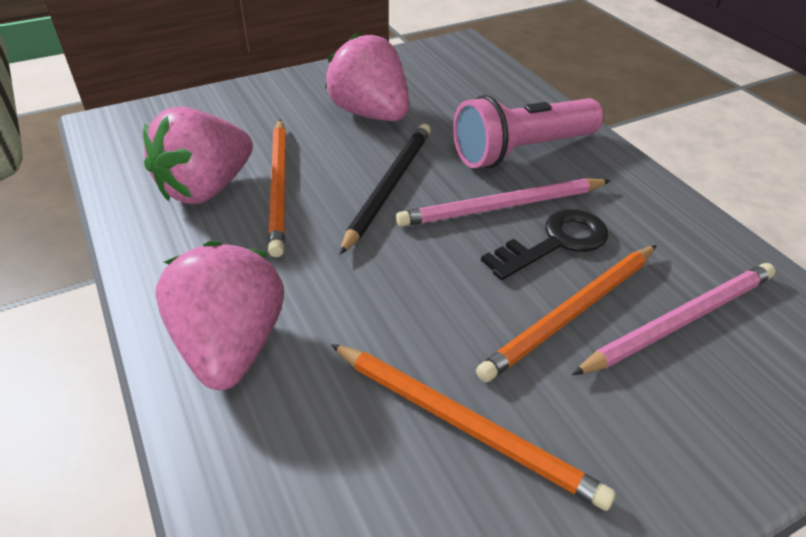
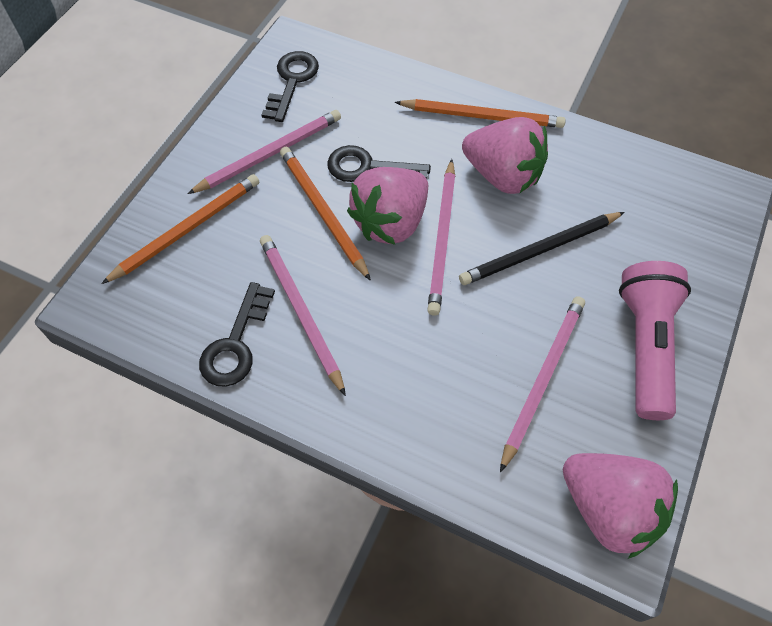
black key: 1 -> 3
pink pencil: 2 -> 4

